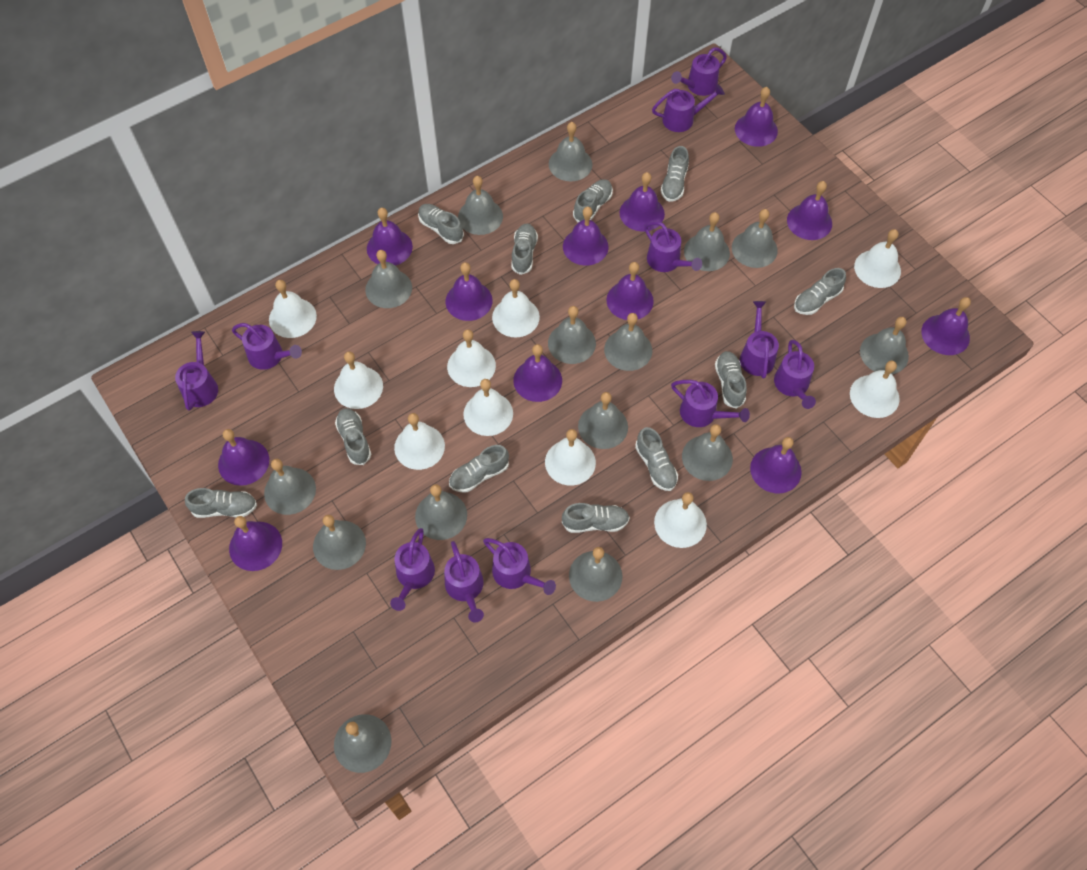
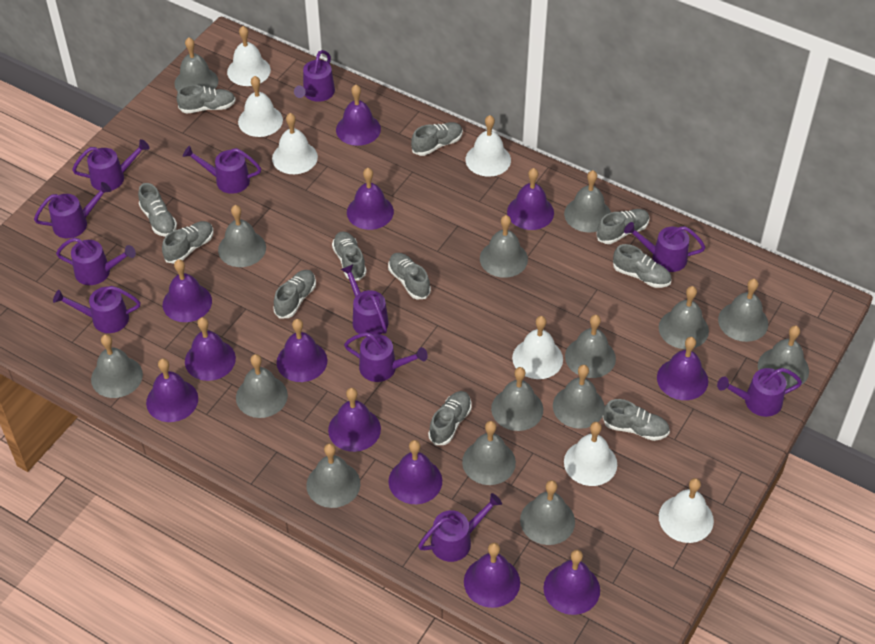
white bell: 10 -> 7

